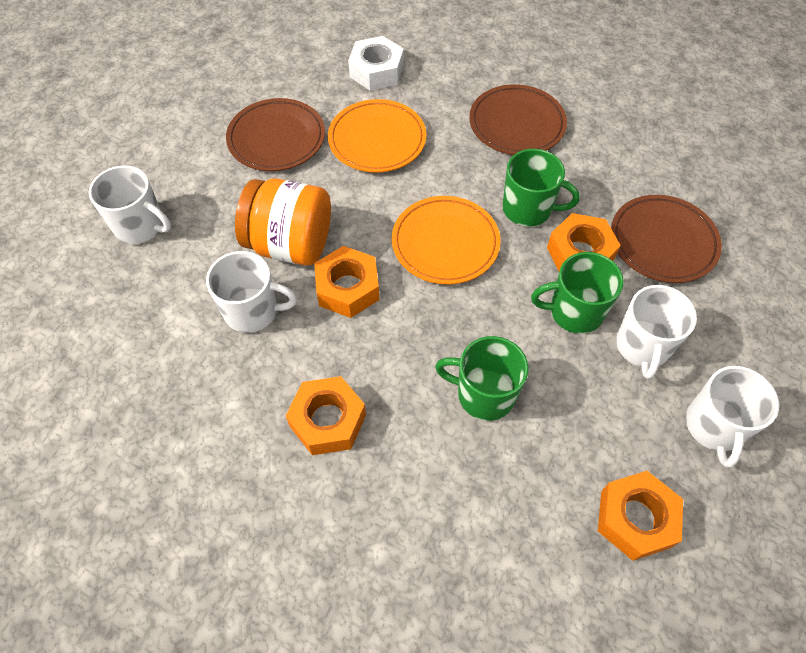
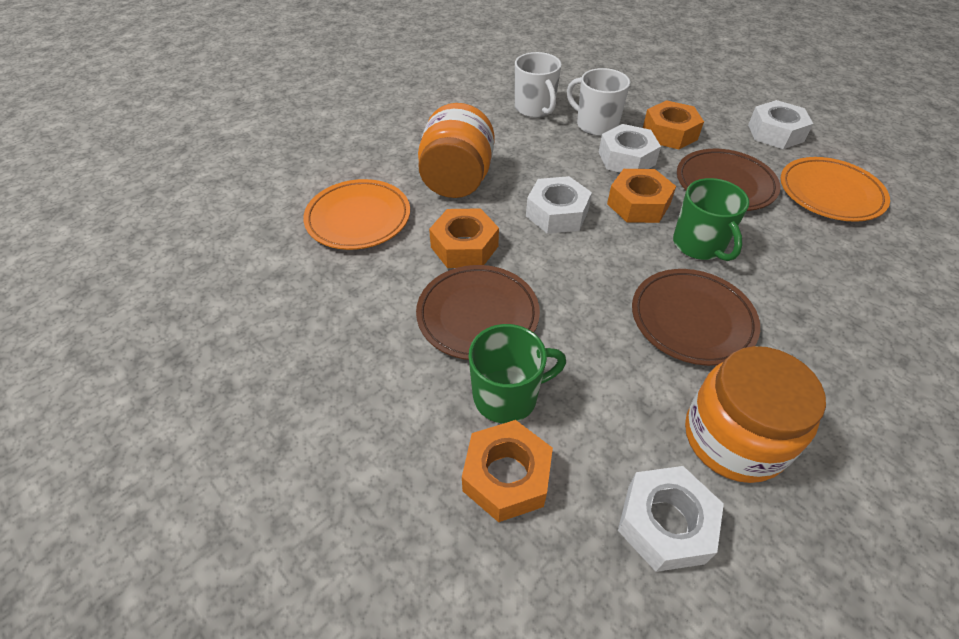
green mug: 3 -> 2
orange jar: 1 -> 2
white mug: 4 -> 2
white nut: 1 -> 4

